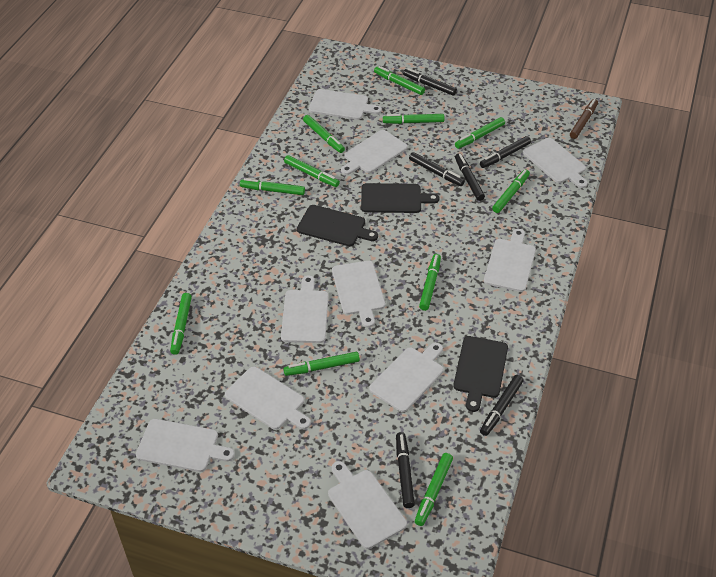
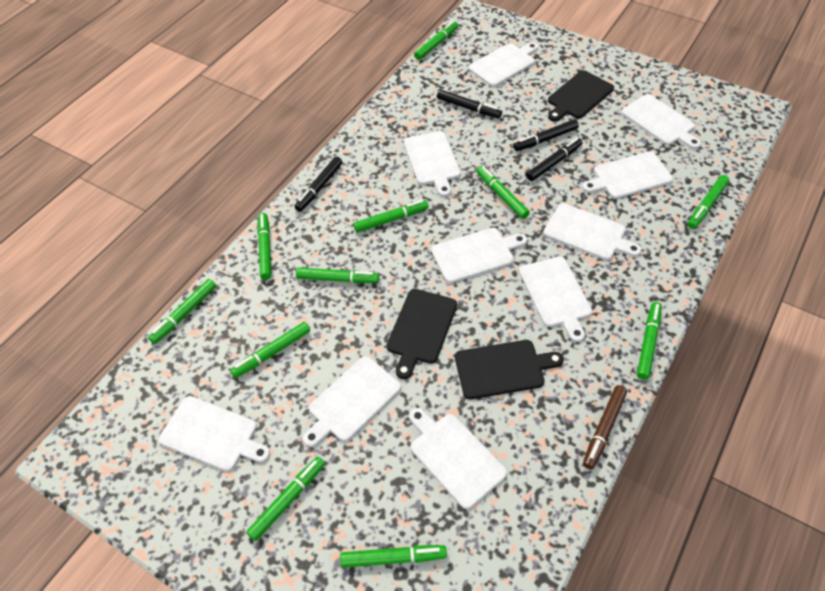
black marker: 6 -> 4

